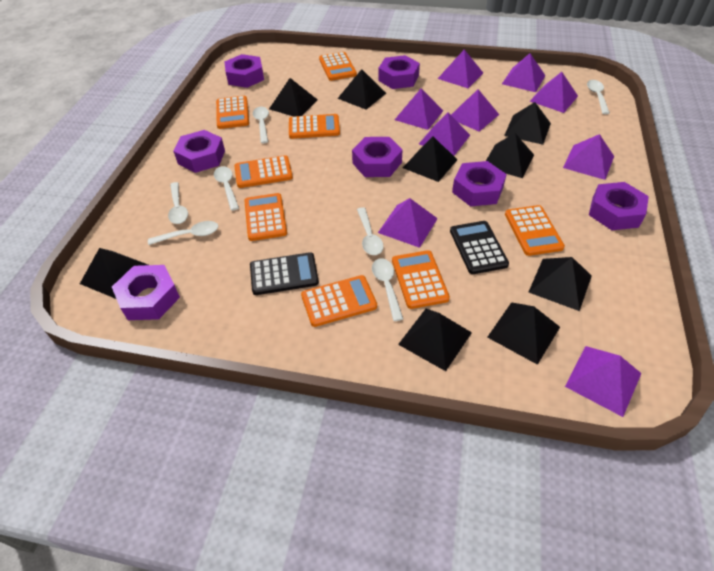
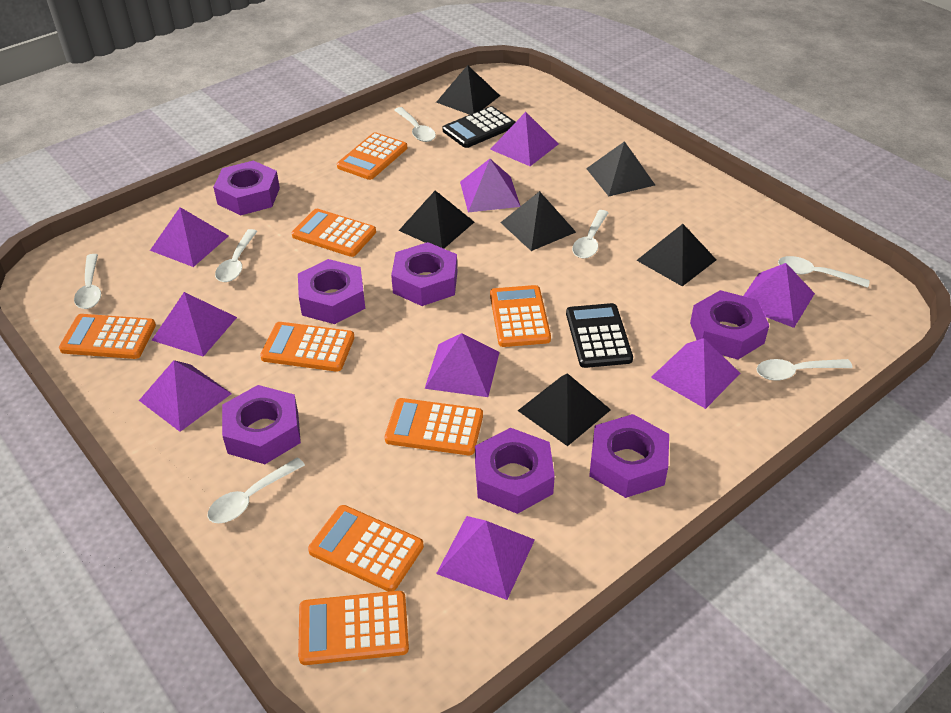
black pyramid: 9 -> 6

